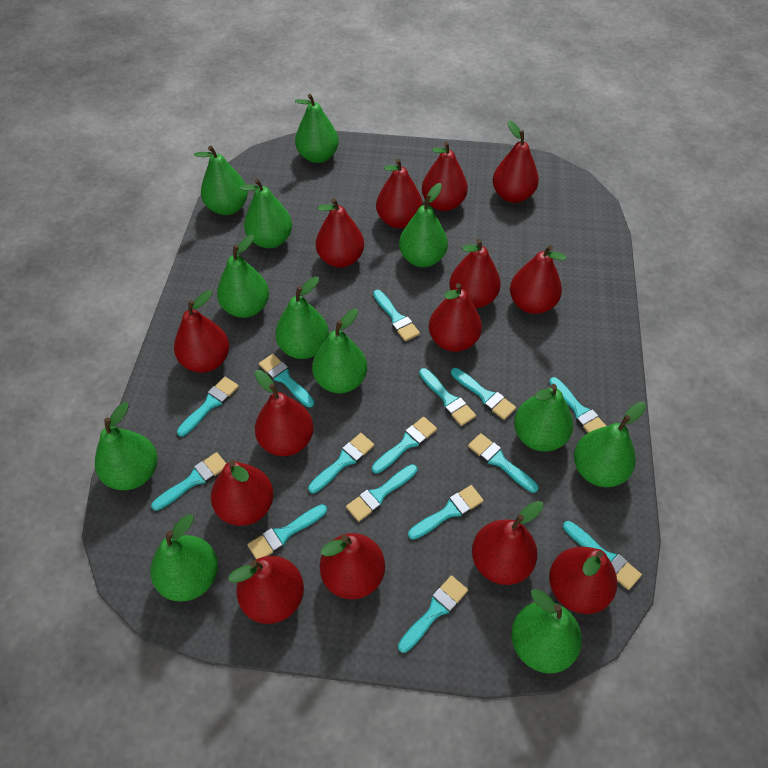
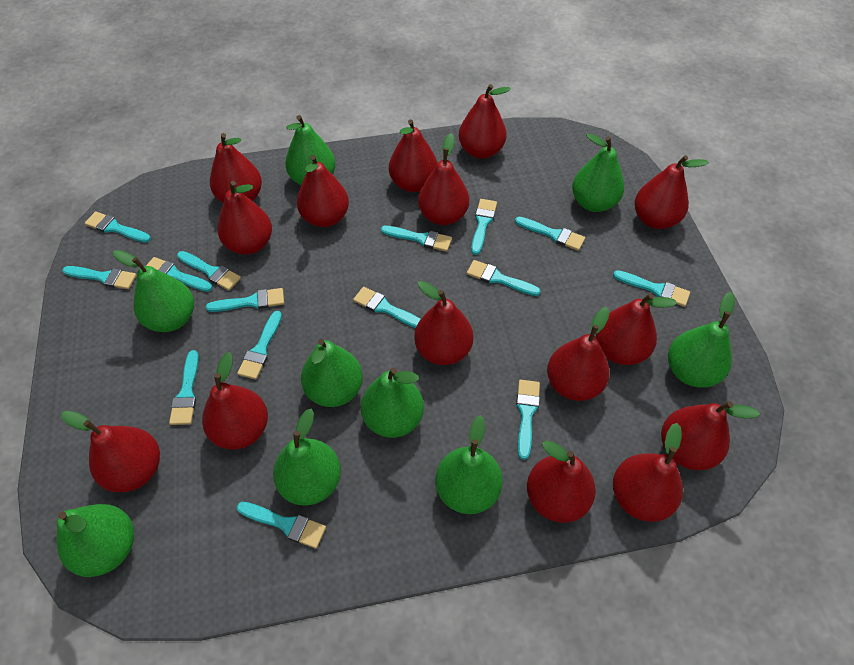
green pear: 12 -> 9
red pear: 14 -> 15

